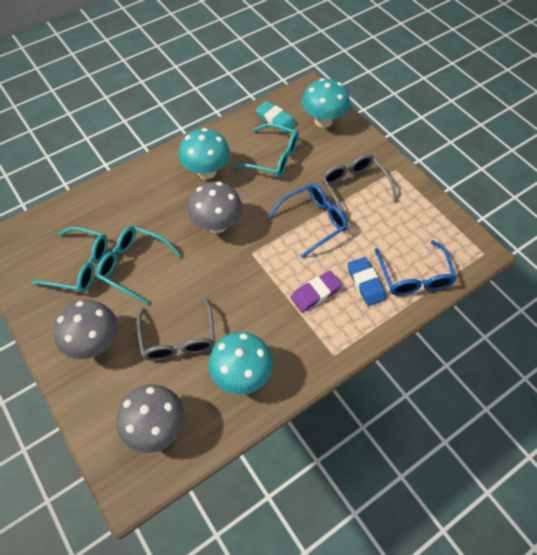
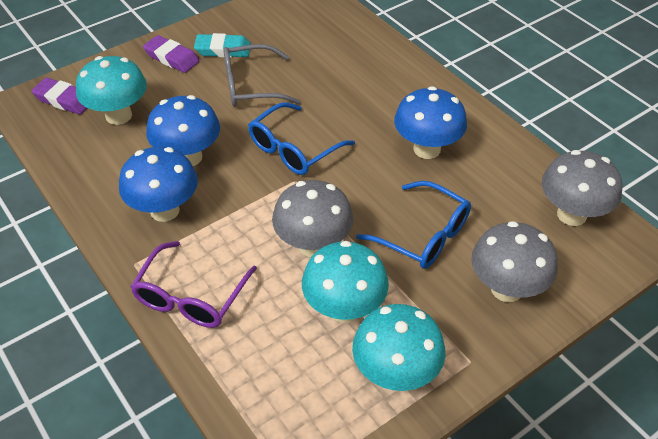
blue eraser: 1 -> 0
blue mushroom: 0 -> 3
grey glasses: 2 -> 1
purple eraser: 1 -> 2
purple glasses: 0 -> 1
turquoise glasses: 3 -> 0

